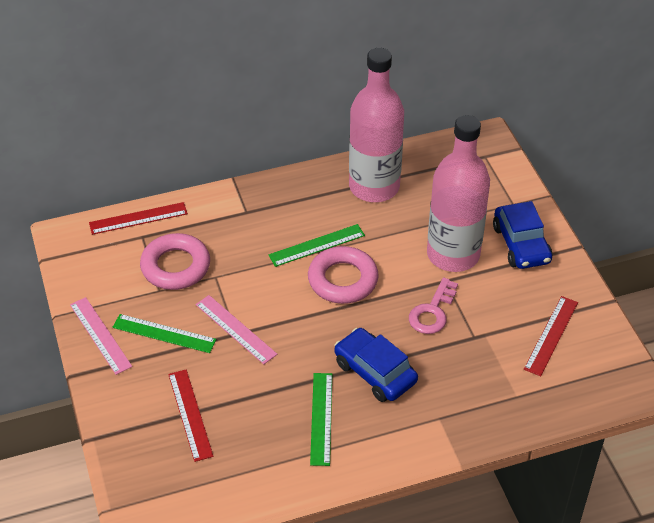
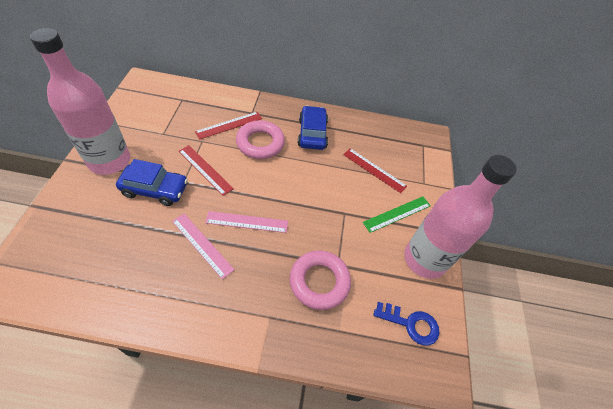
blue key: 0 -> 1
green ruler: 3 -> 1
pink key: 1 -> 0

